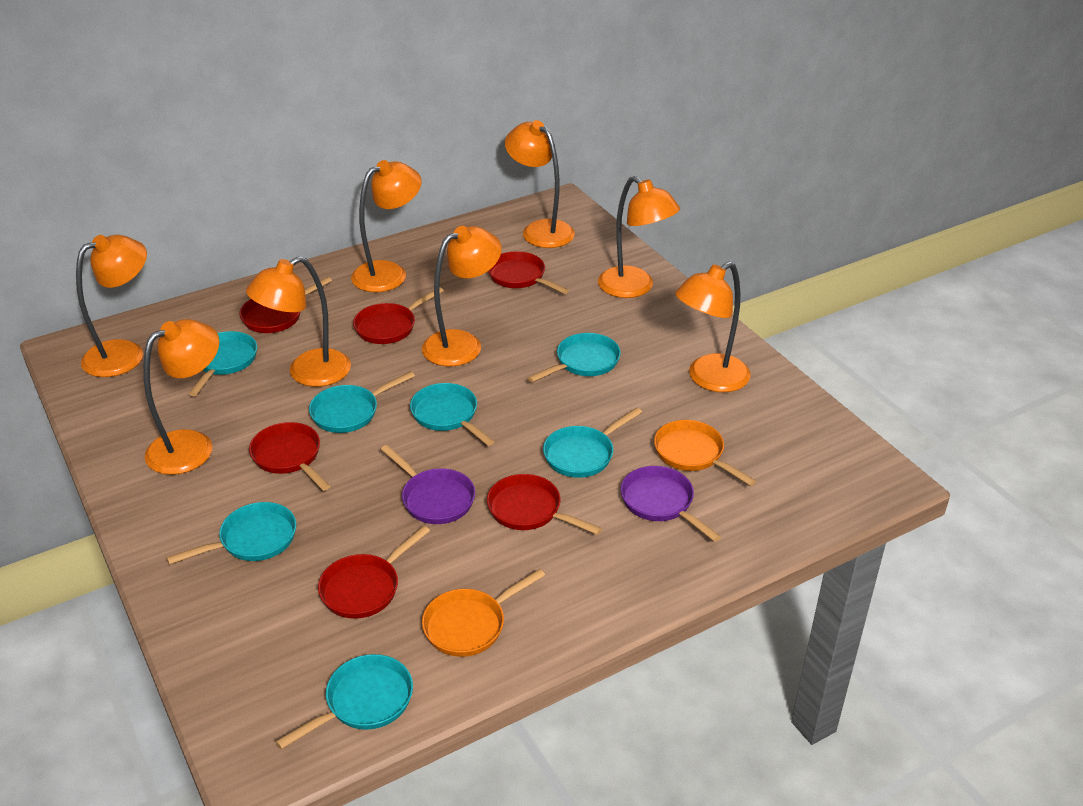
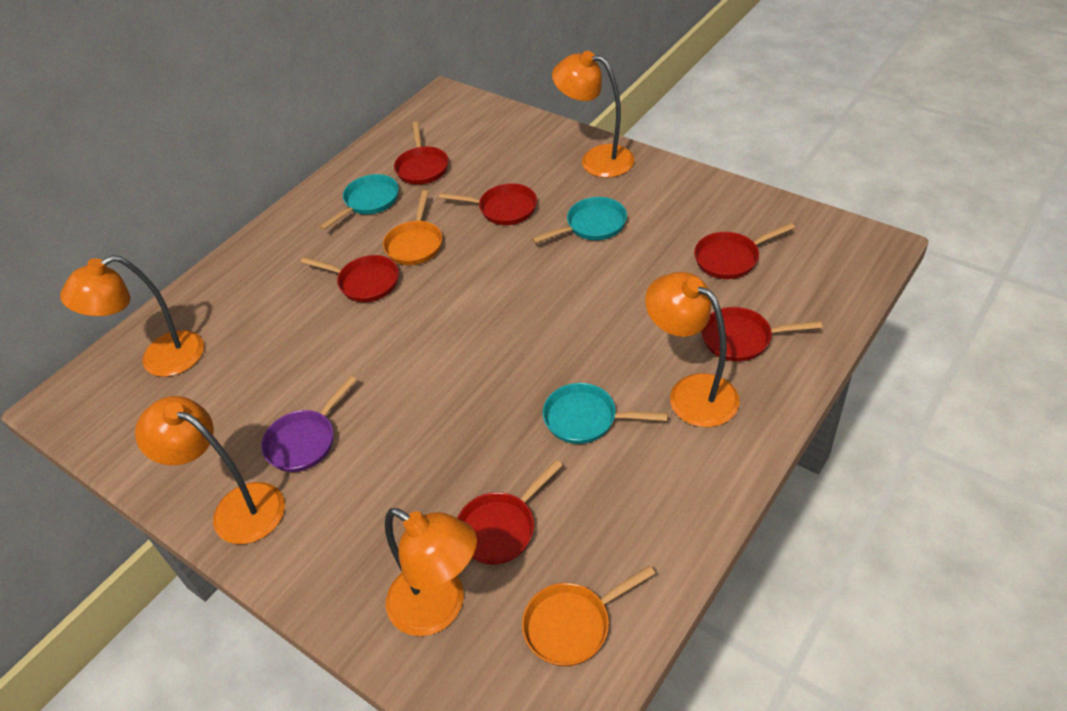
orange lamp: 8 -> 5
purple pan: 2 -> 1
turquoise pan: 7 -> 3

